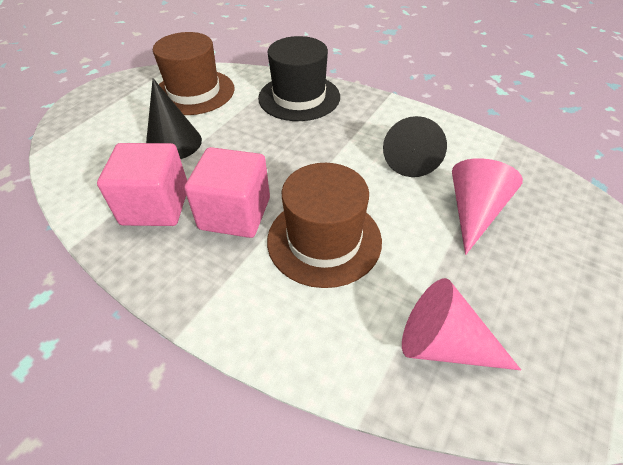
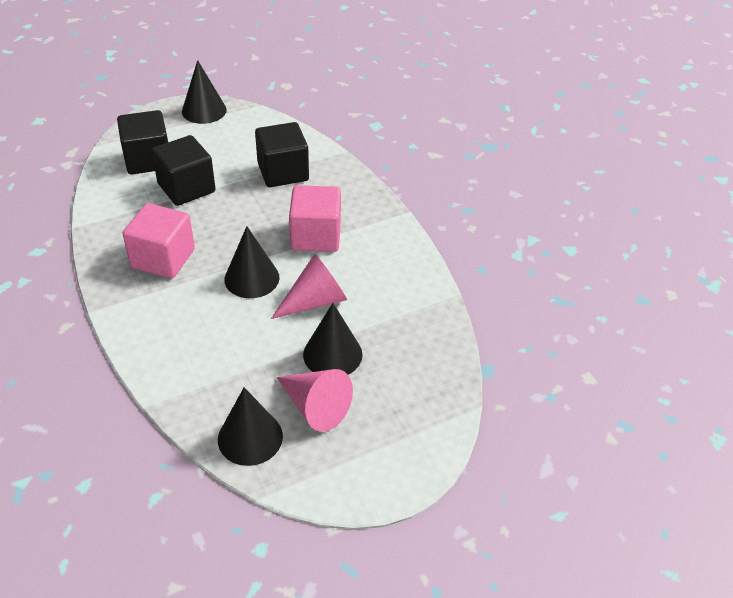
black cone: 2 -> 4
black cube: 0 -> 3
black hat: 1 -> 0
brown hat: 2 -> 0

